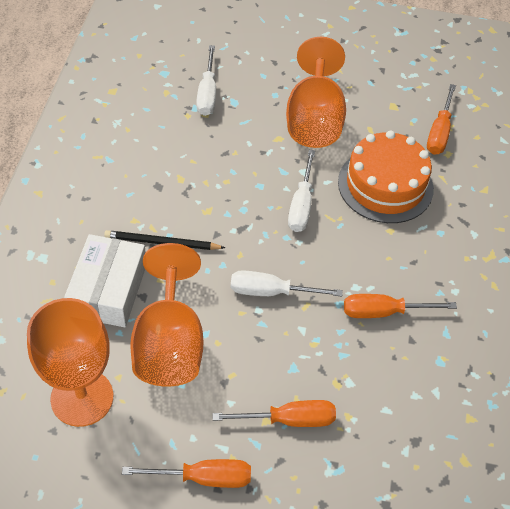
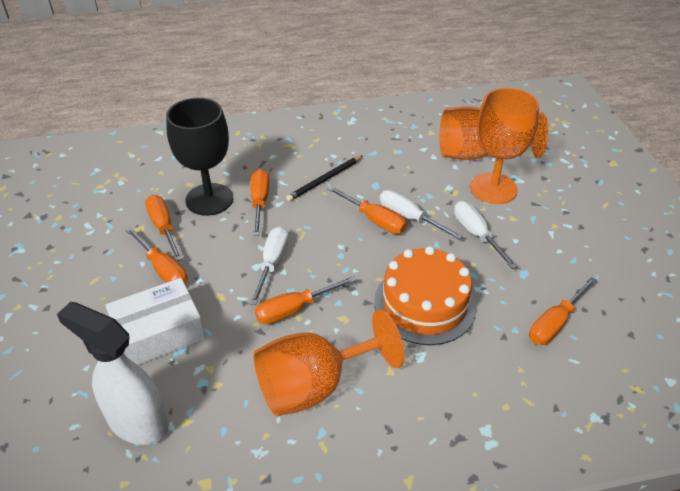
black goblet: 0 -> 1
orange screwdriver: 4 -> 6
white spray bottle: 0 -> 1

